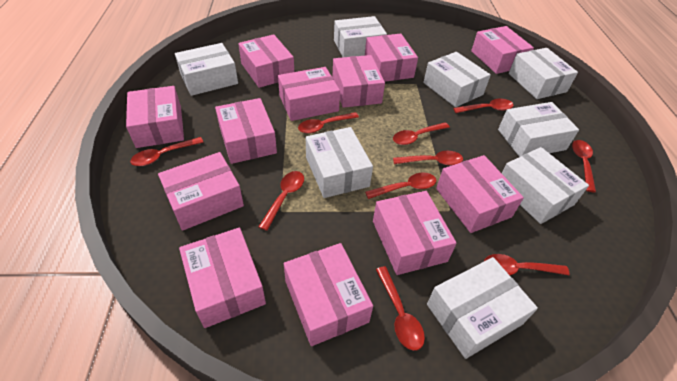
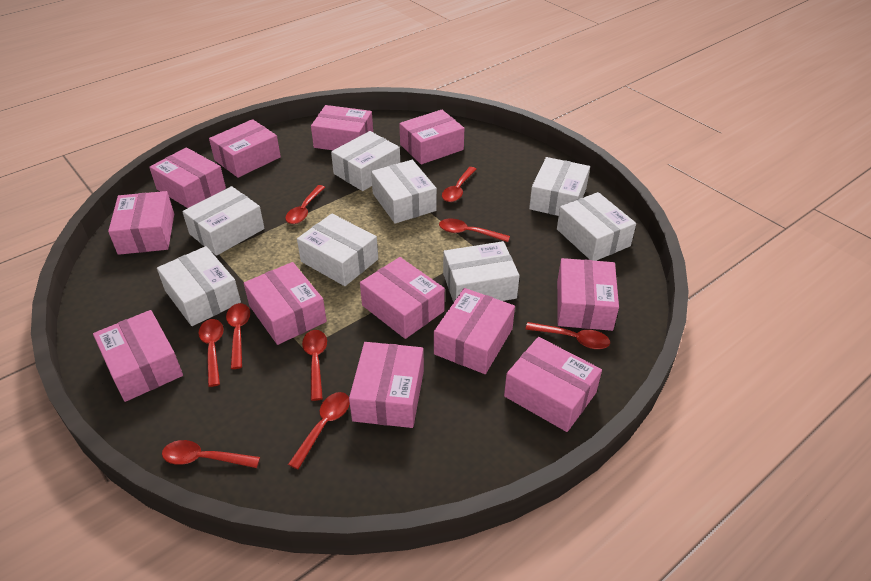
red spoon: 10 -> 9

